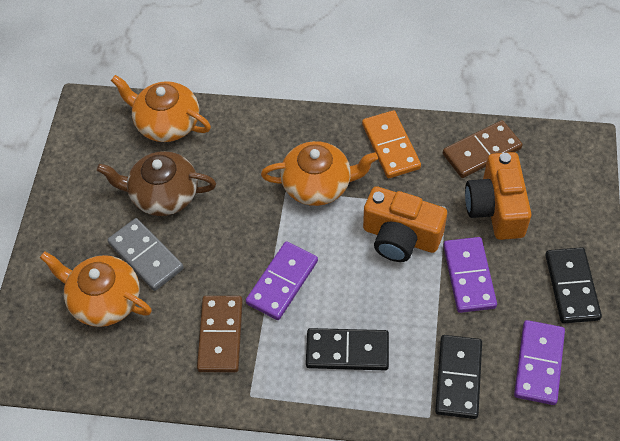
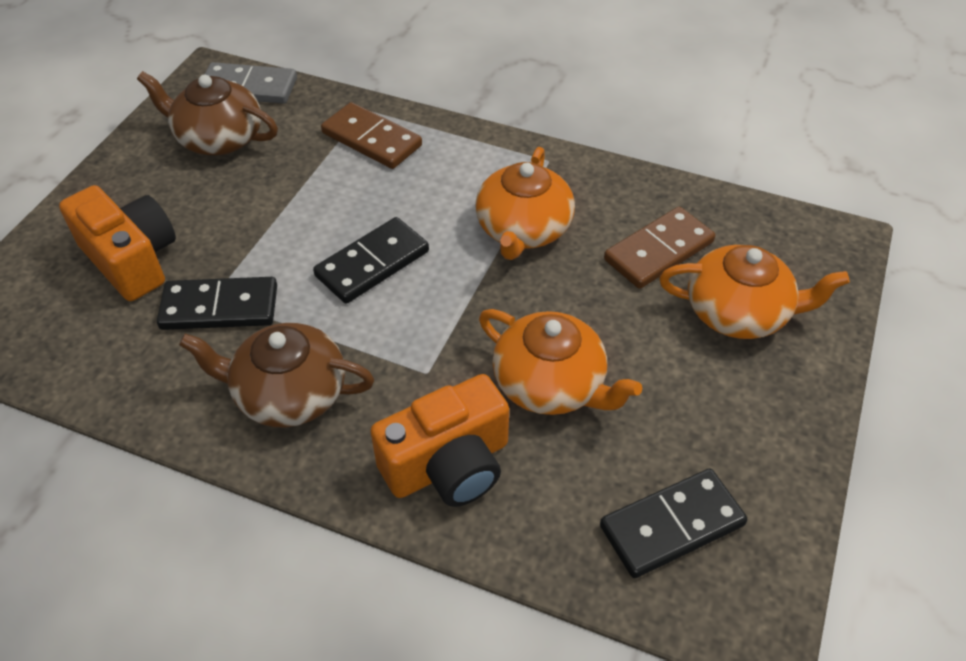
brown teapot: 1 -> 2
orange domino: 1 -> 0
purple domino: 3 -> 0

